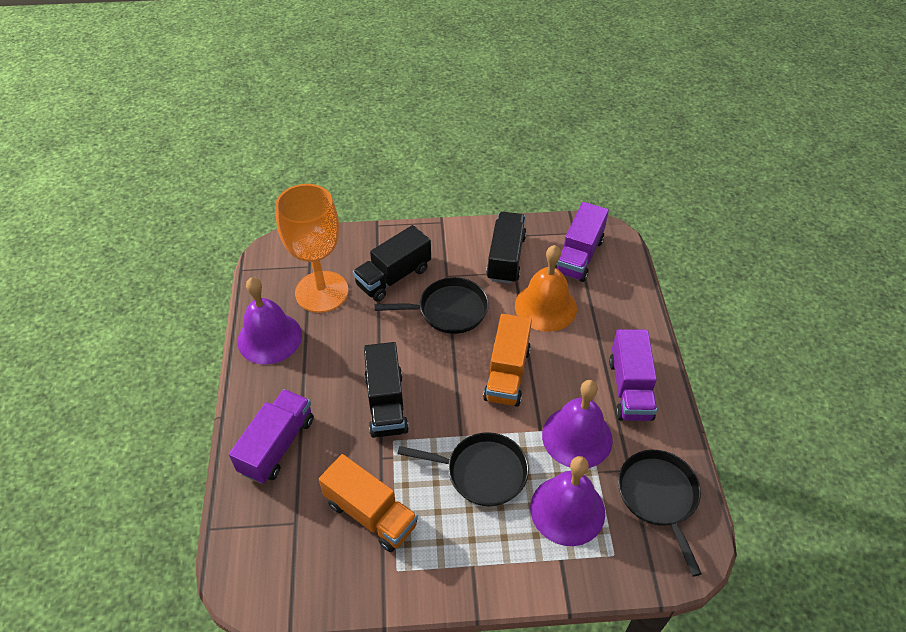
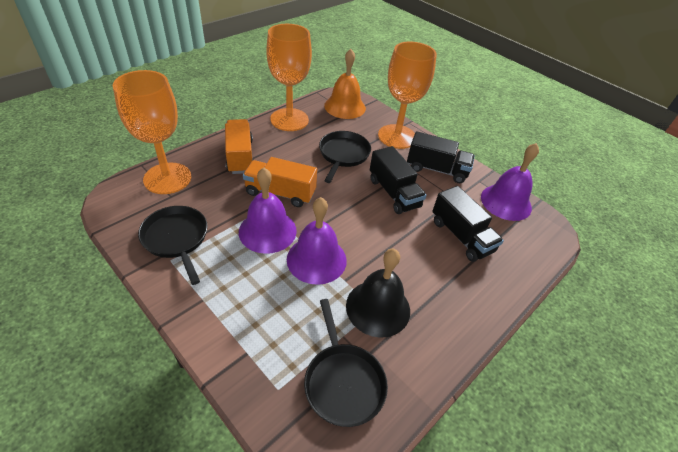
black bell: 0 -> 1
orange goblet: 1 -> 3
purple truck: 3 -> 0

